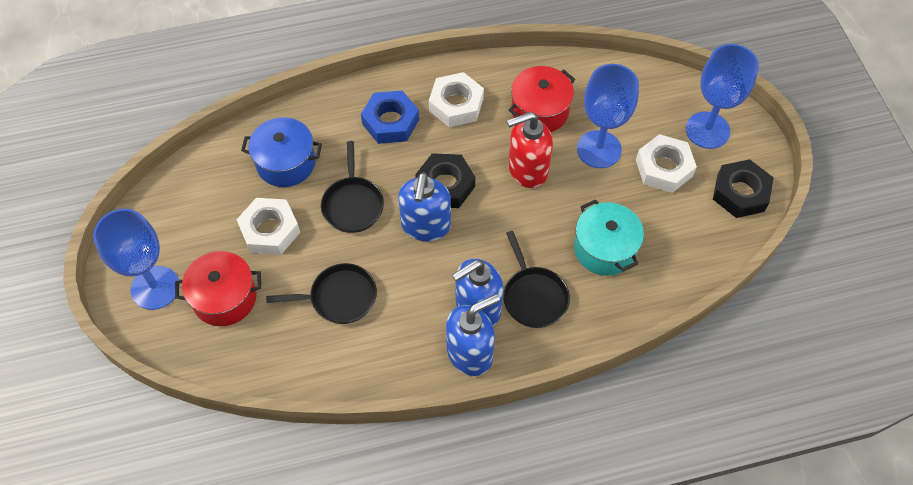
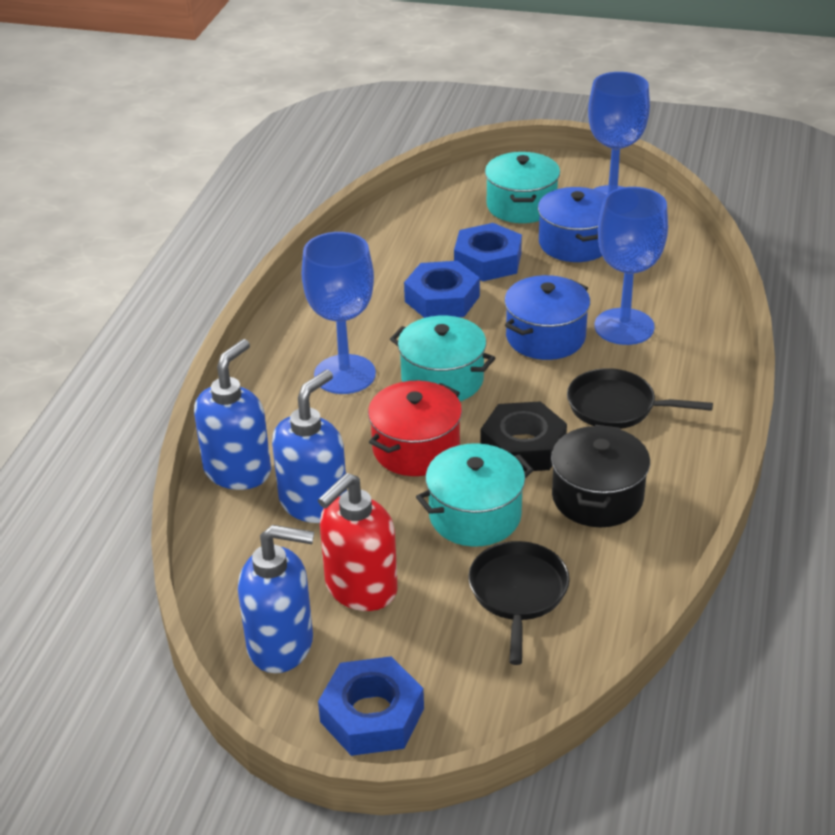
black nut: 2 -> 1
black pan: 3 -> 2
black pot: 0 -> 1
blue nut: 1 -> 3
blue pot: 1 -> 2
red pot: 2 -> 1
turquoise pot: 1 -> 3
white nut: 3 -> 0

